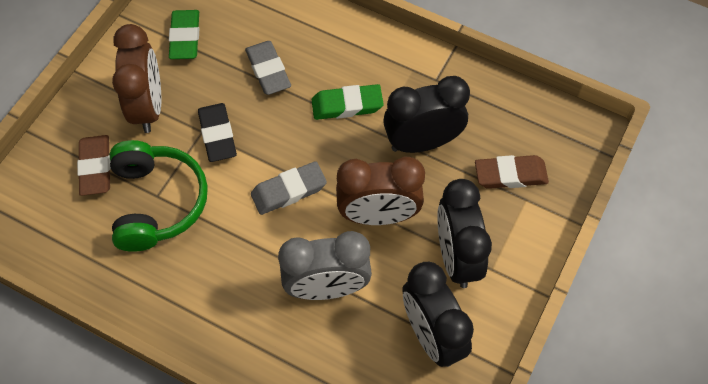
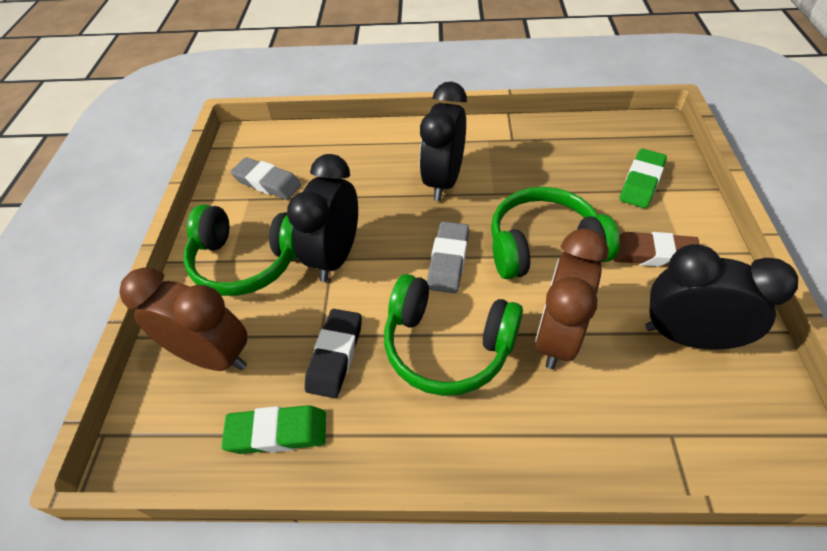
brown eraser: 2 -> 1
green headphones: 1 -> 3
grey clock: 1 -> 0

